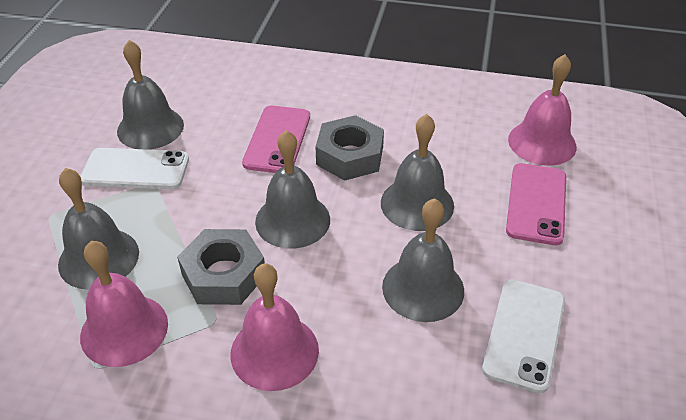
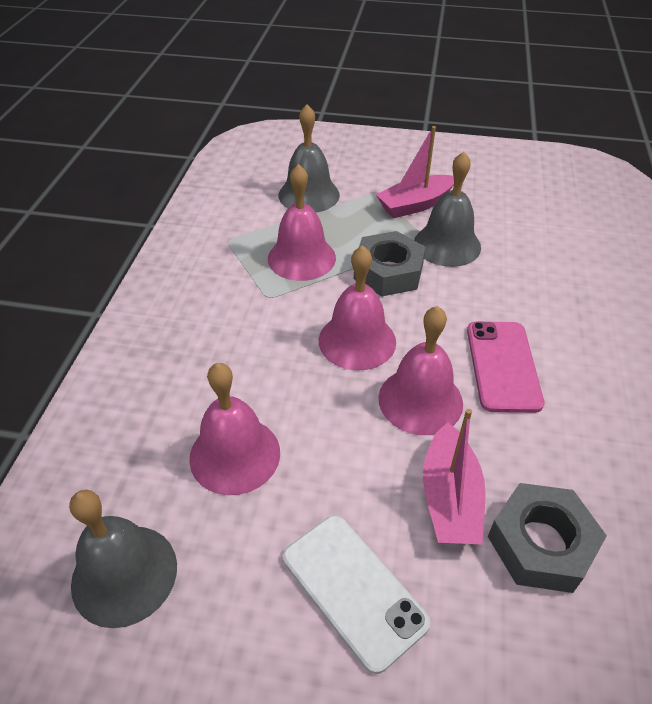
grey bell: 5 -> 3
pink bell: 3 -> 4
pink boat: 0 -> 2
pink phone: 2 -> 1
white phone: 2 -> 1

